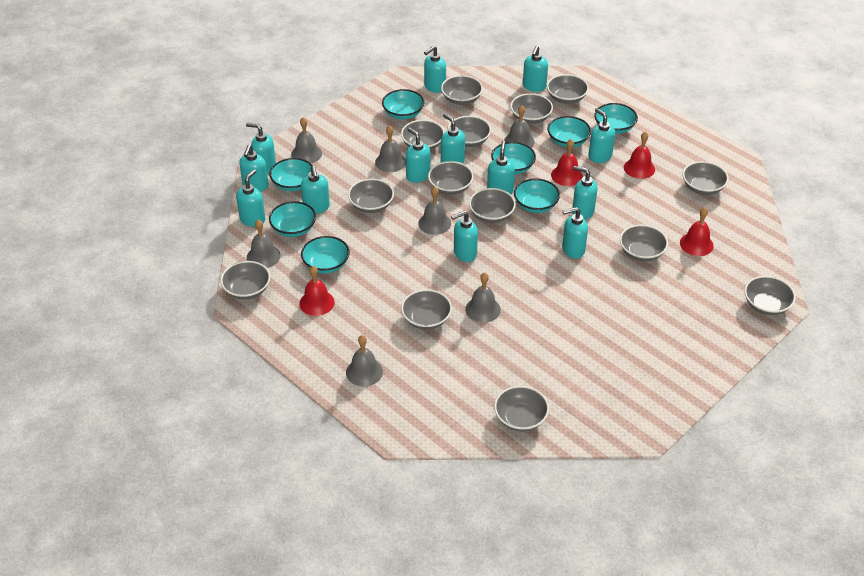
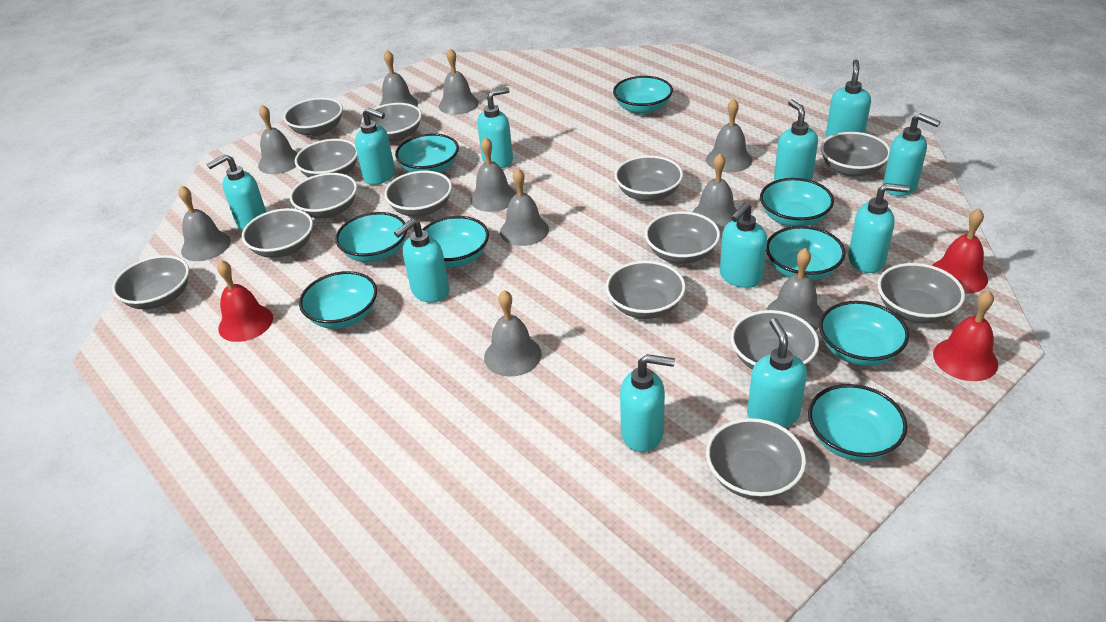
grey bell: 7 -> 10
red bell: 4 -> 3
turquoise bowl: 8 -> 9
turquoise soap dispenser: 13 -> 11

